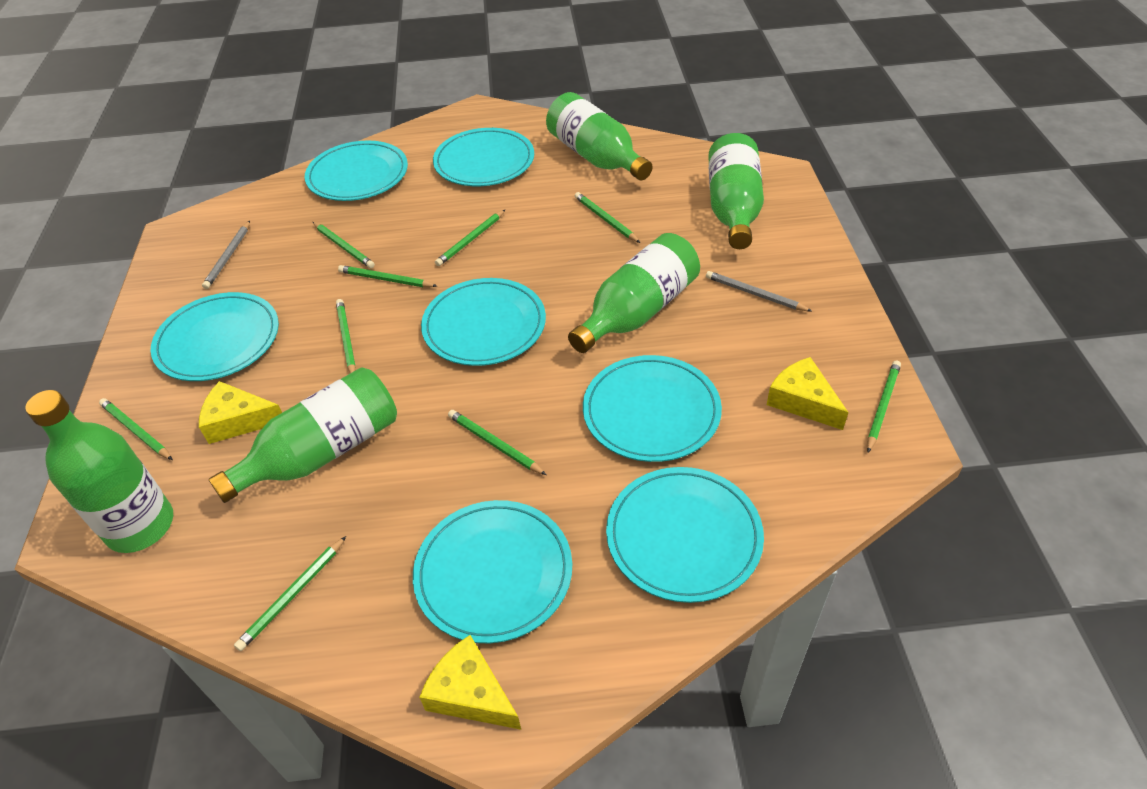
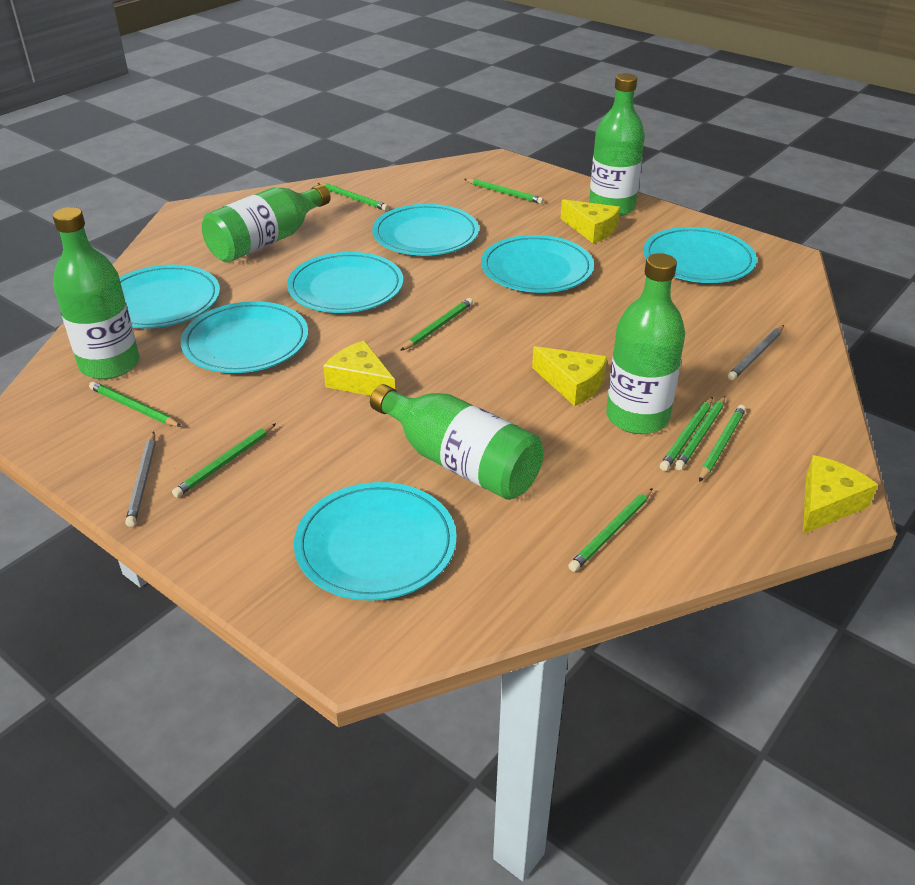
yellow cheese: 3 -> 4

